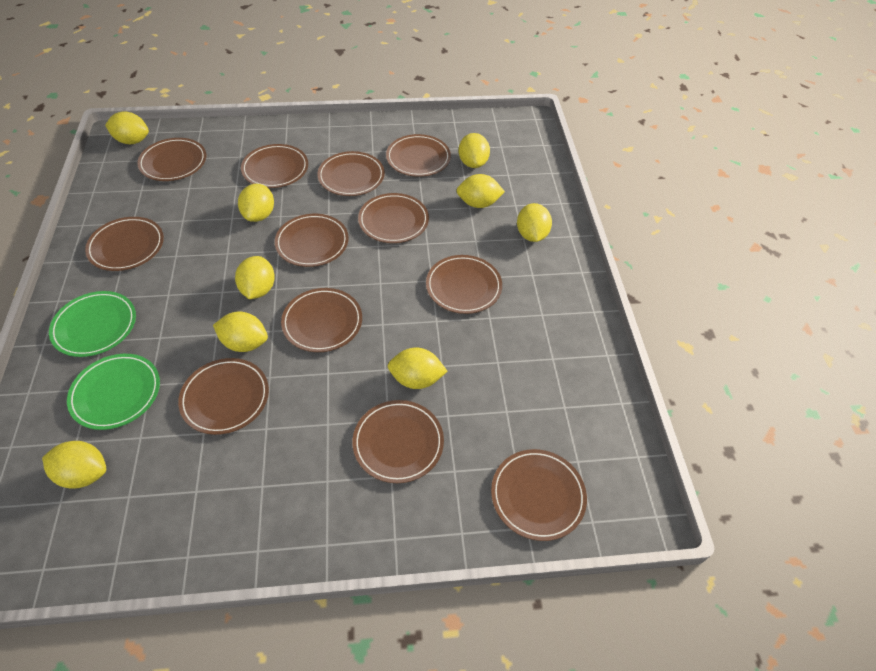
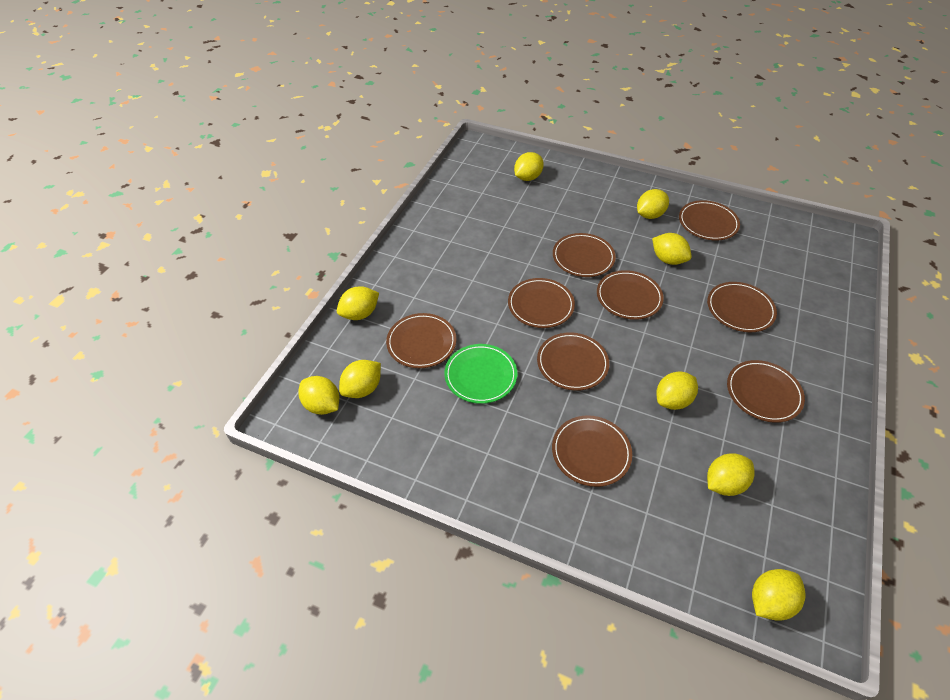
brown plate: 12 -> 9
green plate: 2 -> 1

